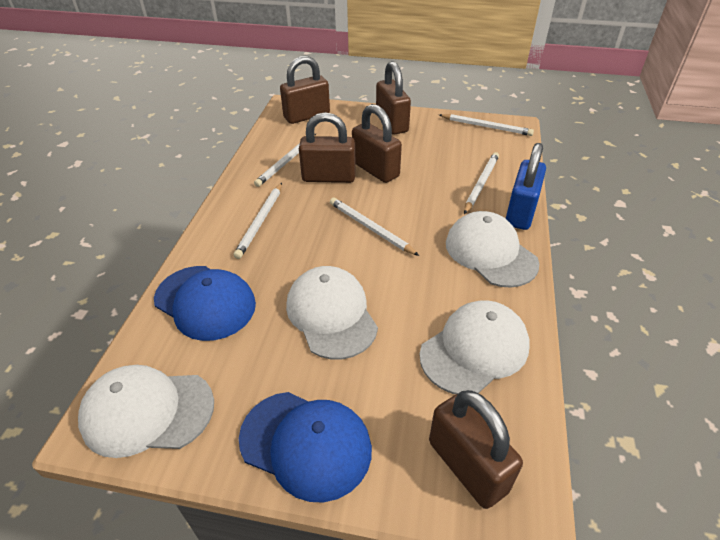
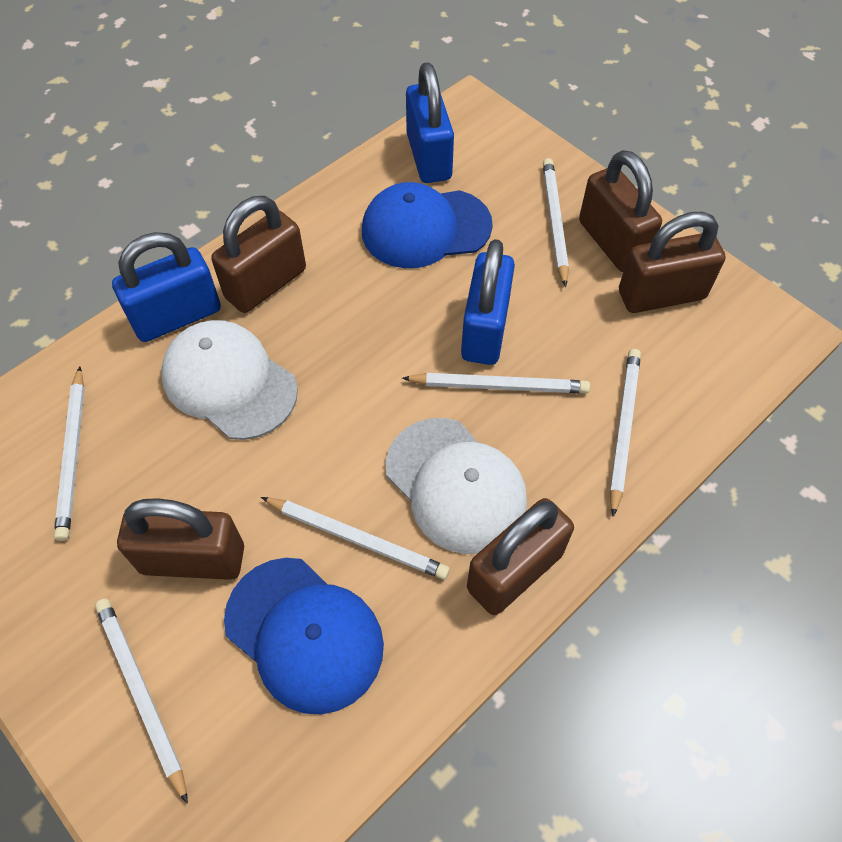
blue padlock: 1 -> 3
white cap: 4 -> 2
white pencil: 5 -> 6

